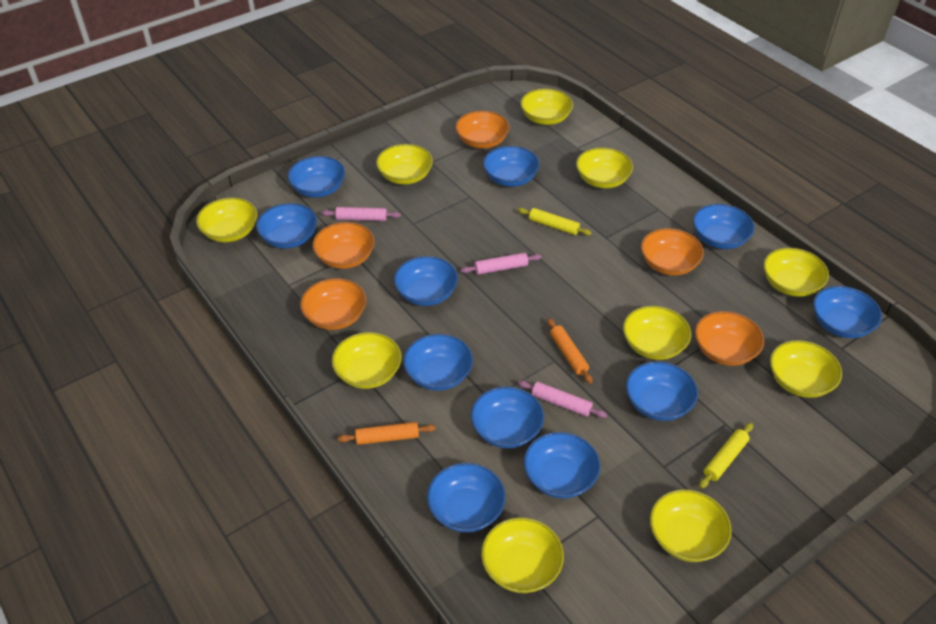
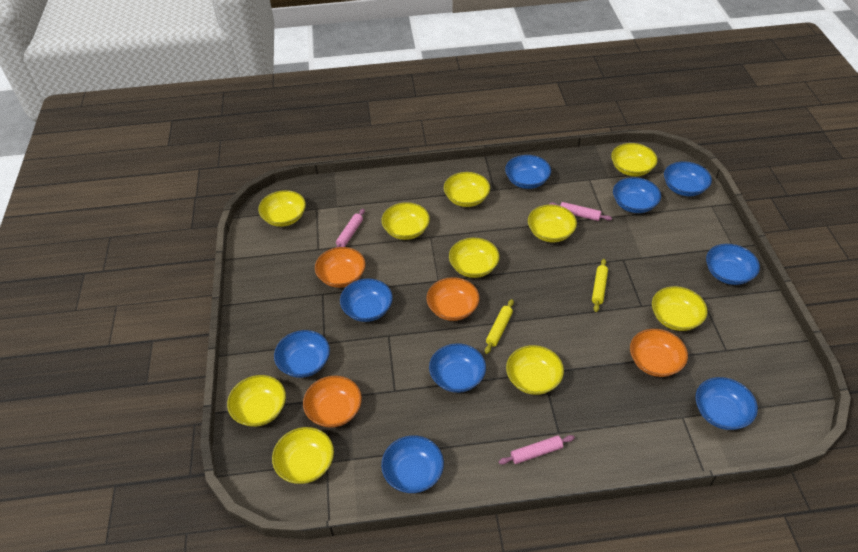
blue bowl: 11 -> 9
orange bowl: 5 -> 4
orange rolling pin: 2 -> 0

